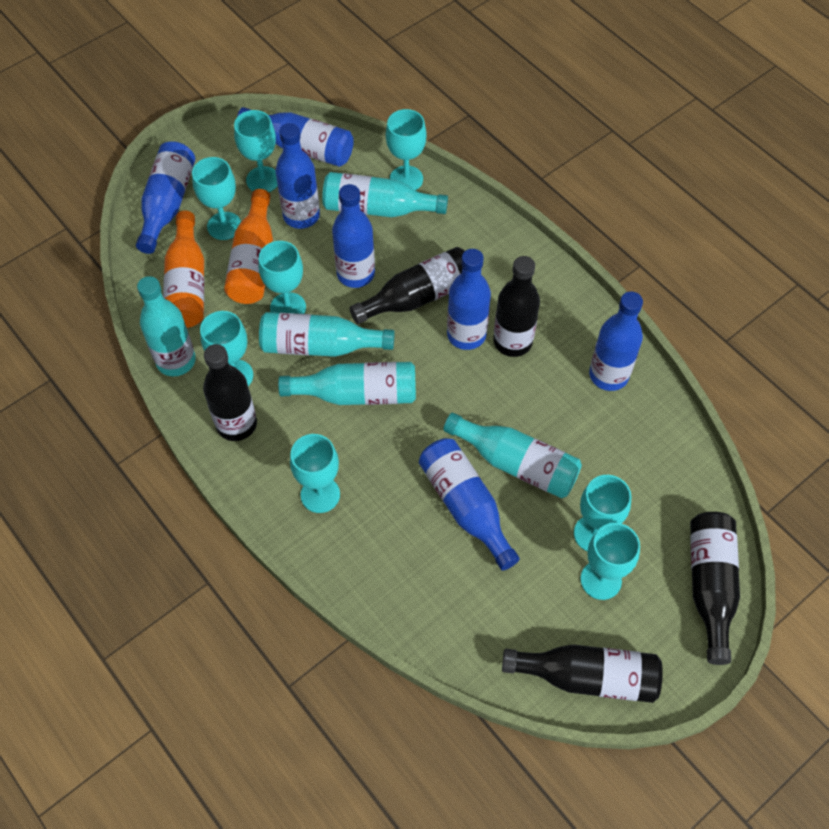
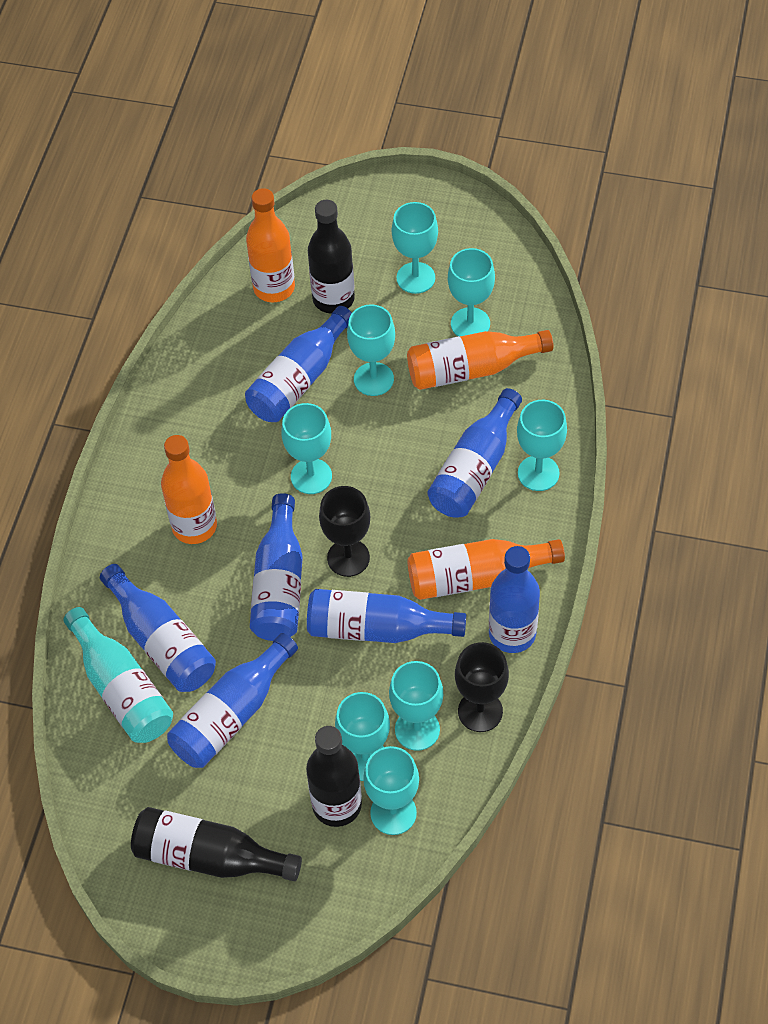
black bottle: 5 -> 3
black goblet: 0 -> 2
orange bottle: 2 -> 4
turquoise bottle: 5 -> 1

